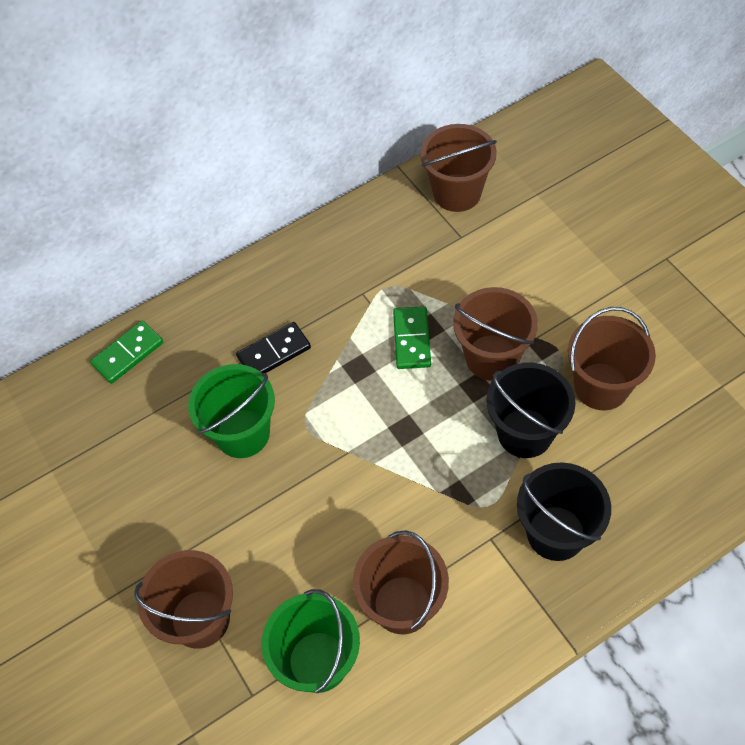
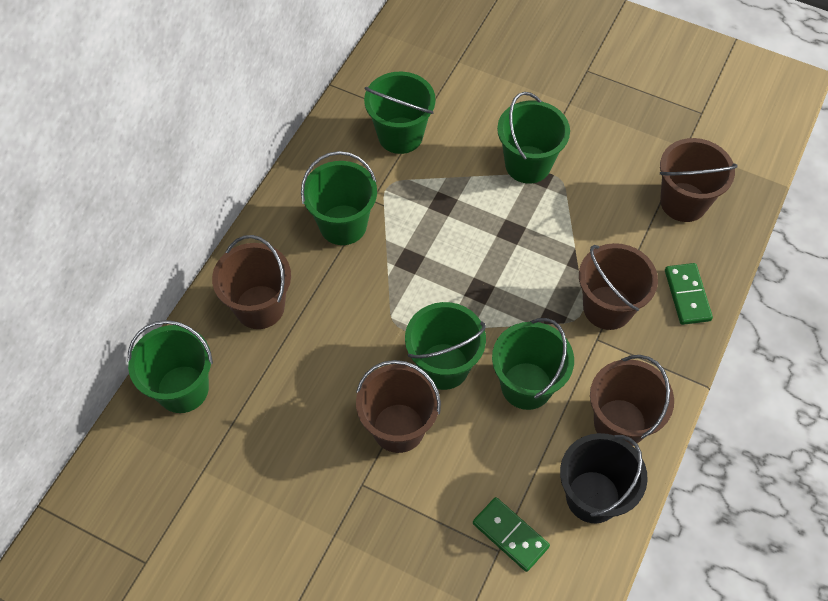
black bucket: 2 -> 1
black domino: 1 -> 0
green bucket: 2 -> 6

